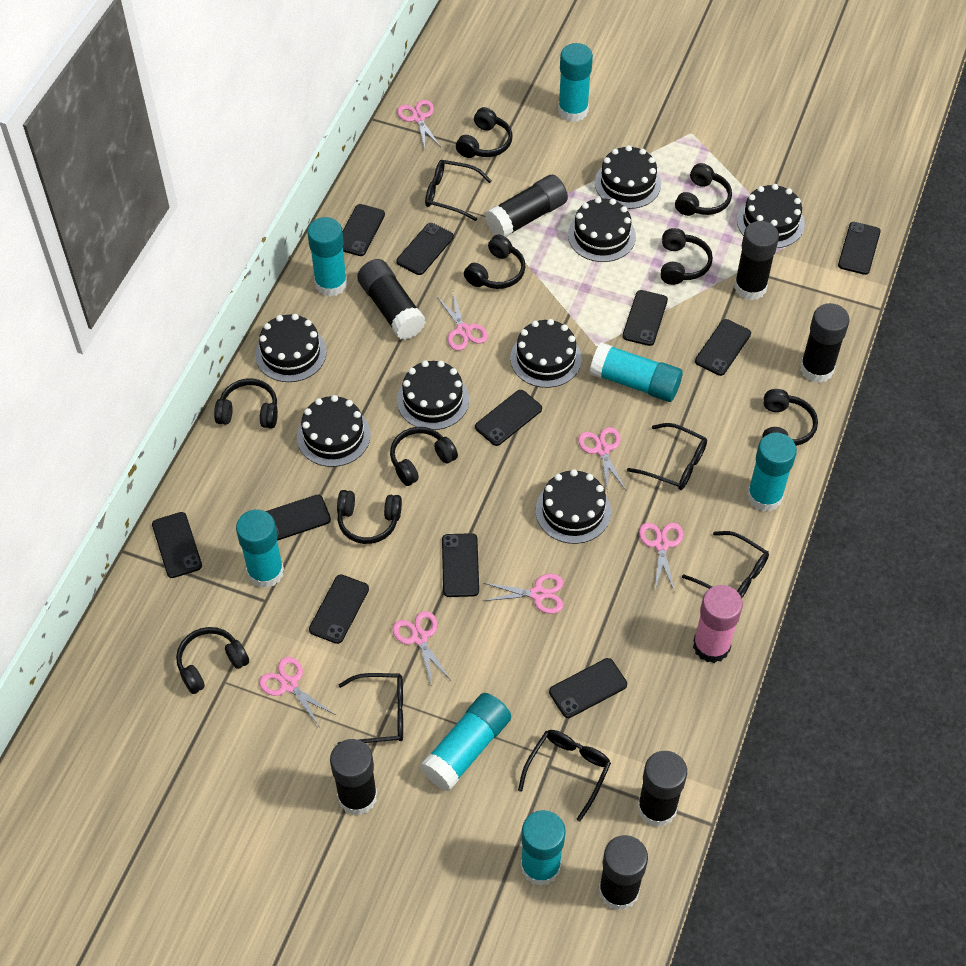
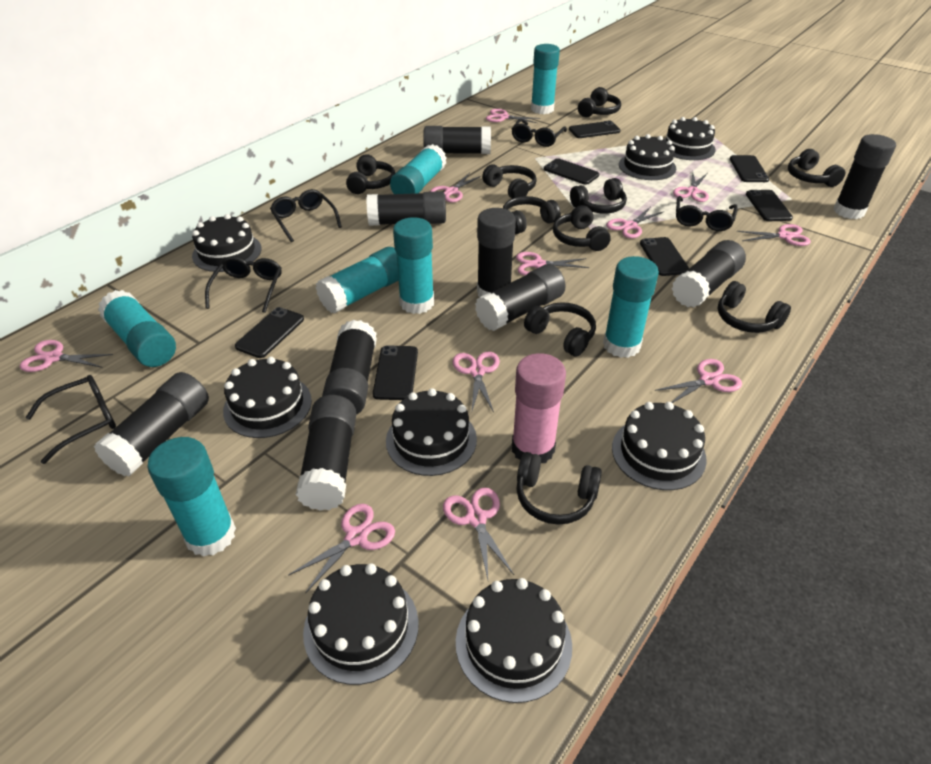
black glue stick: 7 -> 9
black headphones: 9 -> 10
black phone: 11 -> 7
pink scissors: 7 -> 11

